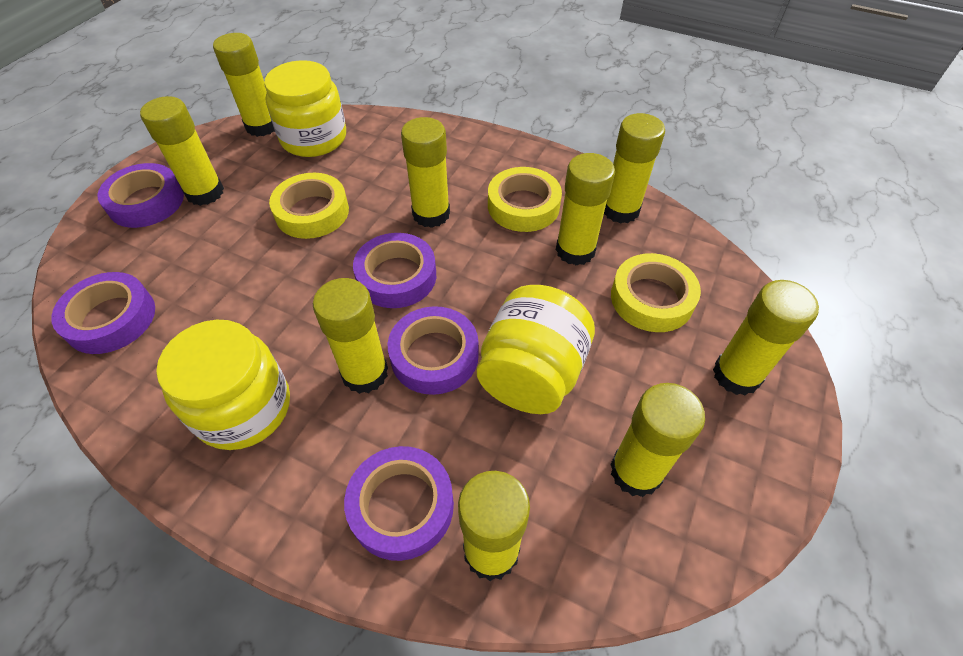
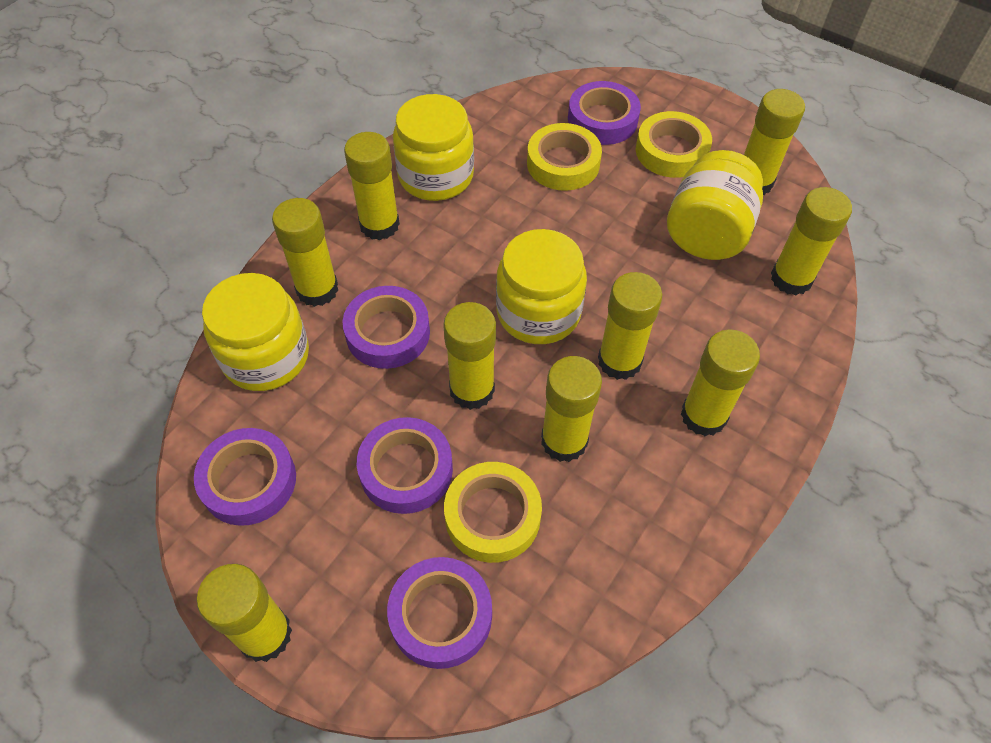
yellow jar: 3 -> 4

